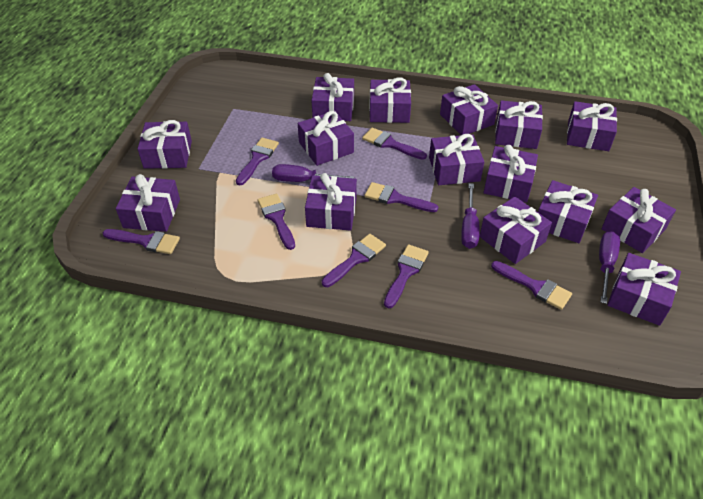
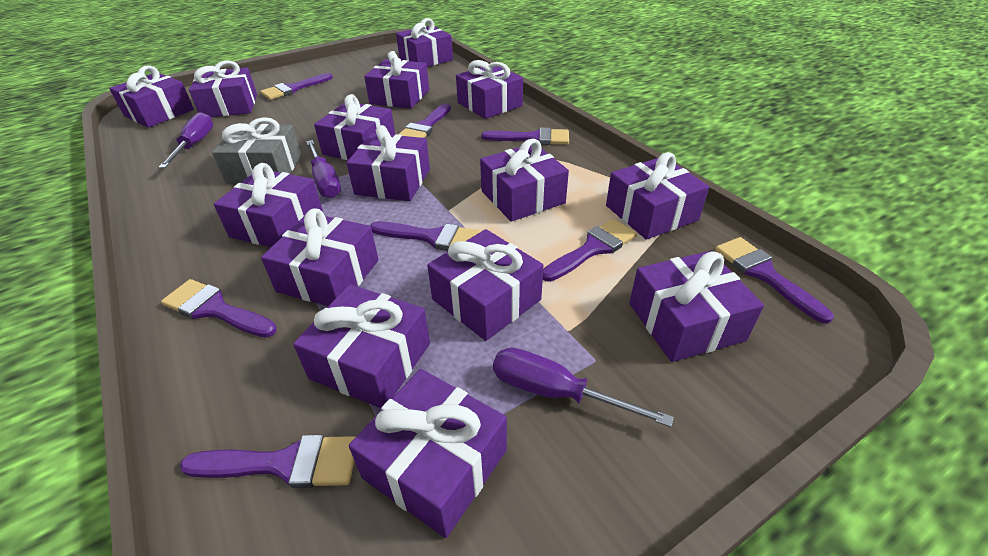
grey gift: 0 -> 1

